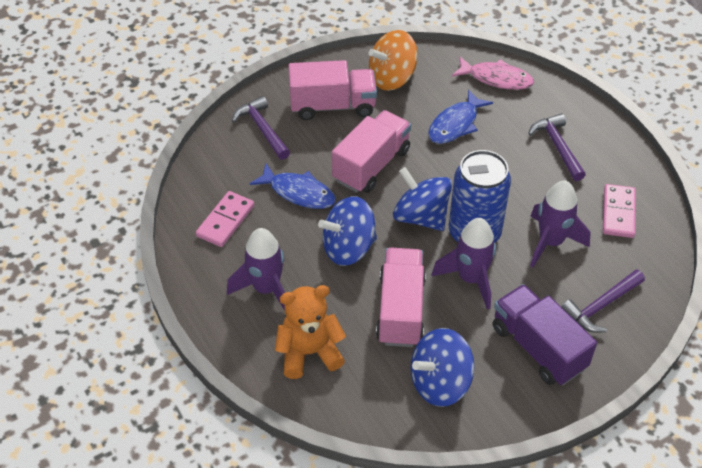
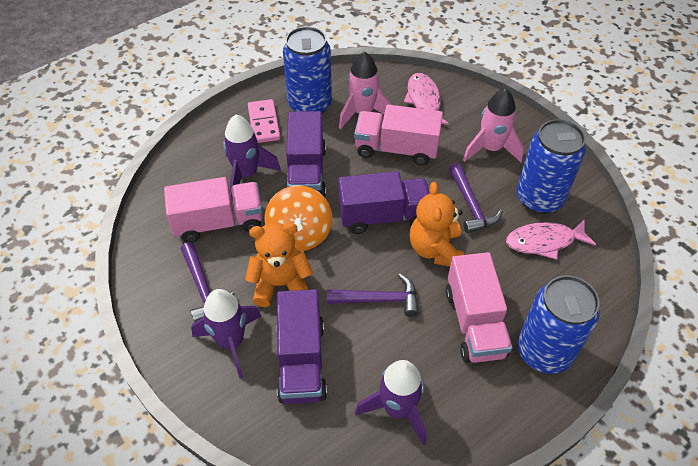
blue can: 1 -> 3
blue fish: 2 -> 0
blue spinning top: 3 -> 0
orange teddy bear: 1 -> 2
pink domino: 2 -> 1
pink fish: 1 -> 2
pink rocket: 0 -> 2
purple truck: 1 -> 3

